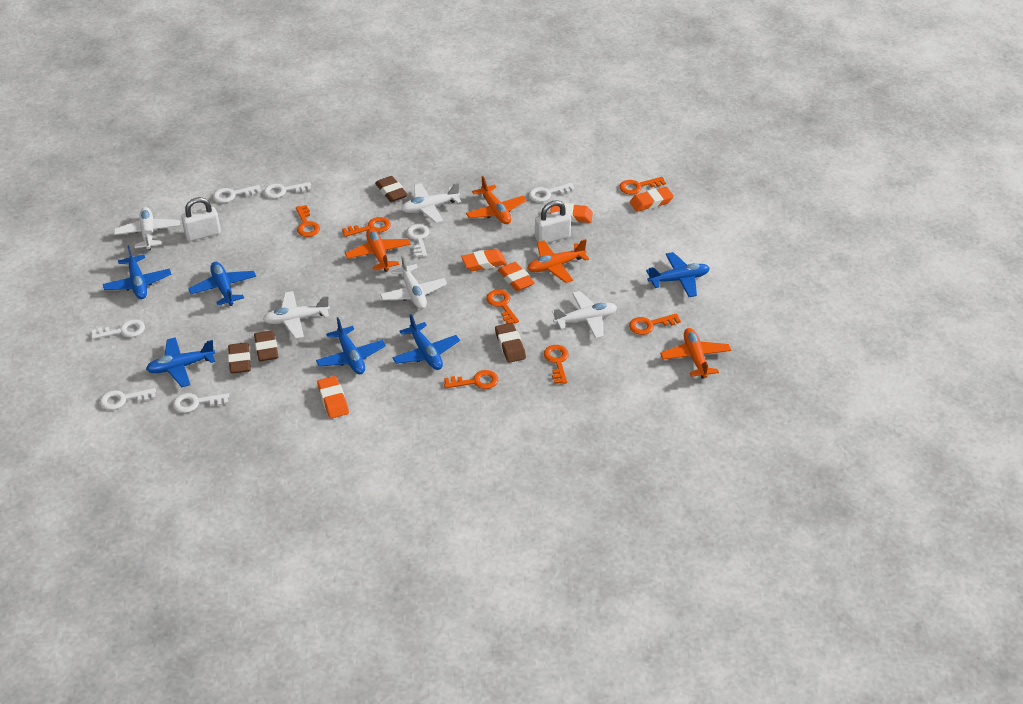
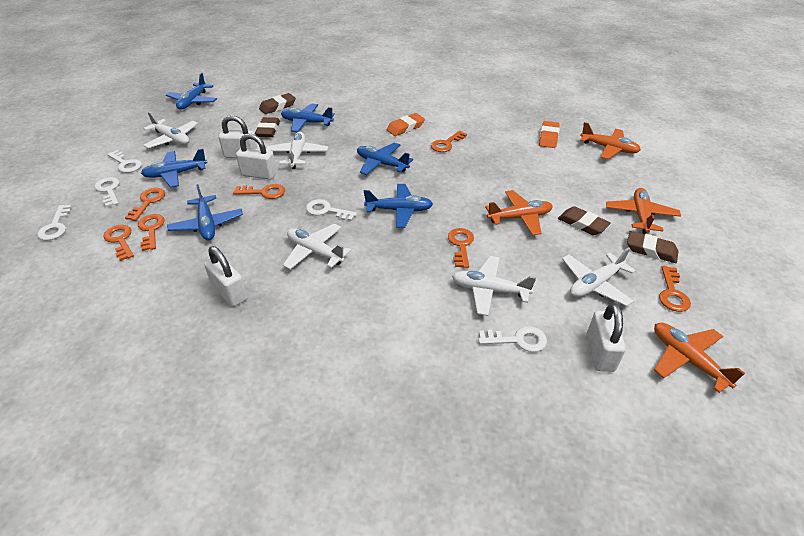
orange eraser: 5 -> 2
white key: 7 -> 5
white padlock: 2 -> 4

